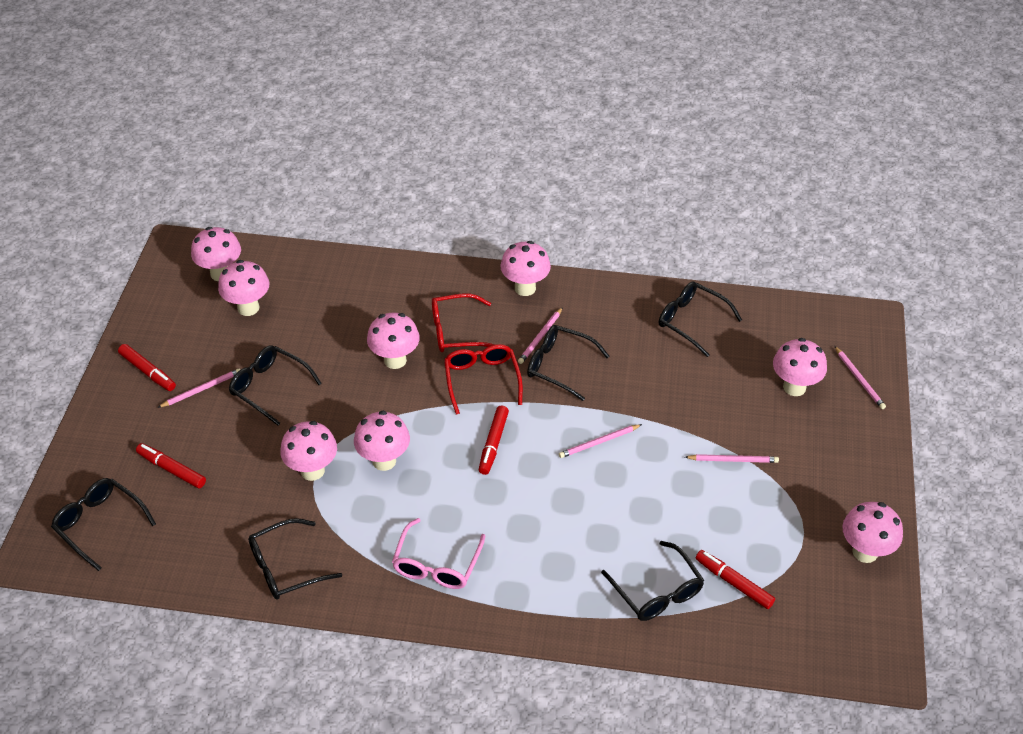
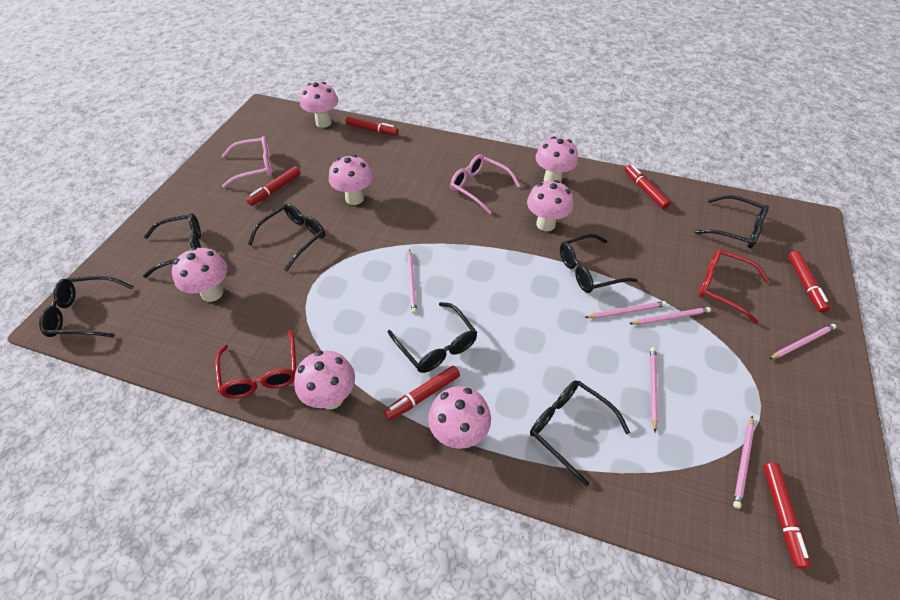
black glasses: 6 -> 7
pink glasses: 1 -> 2
pink mushroom: 8 -> 7
pink pencil: 5 -> 6
red marker: 4 -> 6

